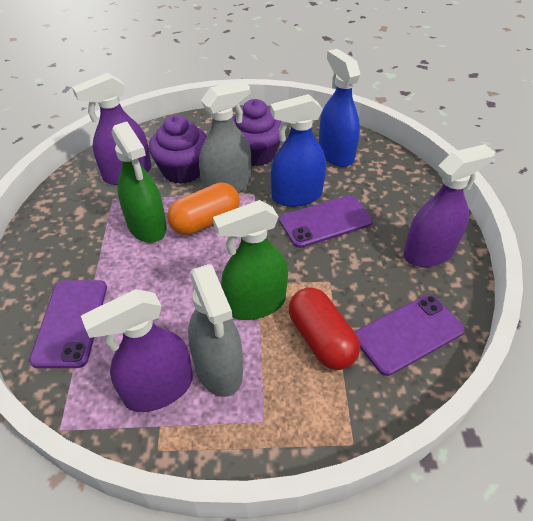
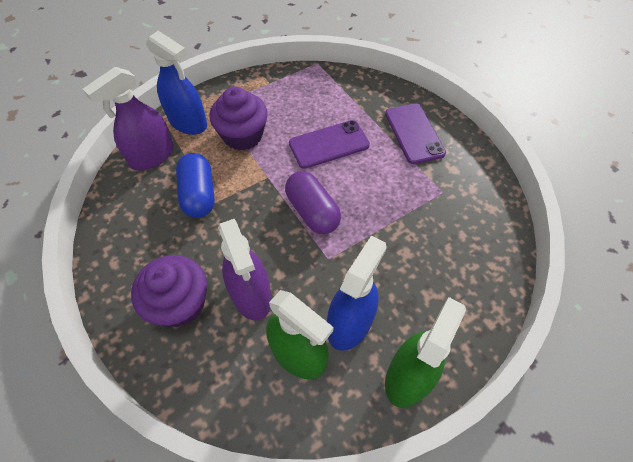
blue capsule: 0 -> 1
grey spray bottle: 2 -> 0
orange capsule: 1 -> 0
purple capsule: 0 -> 1
purple phone: 3 -> 2
purple spray bottle: 3 -> 2
red capsule: 1 -> 0

